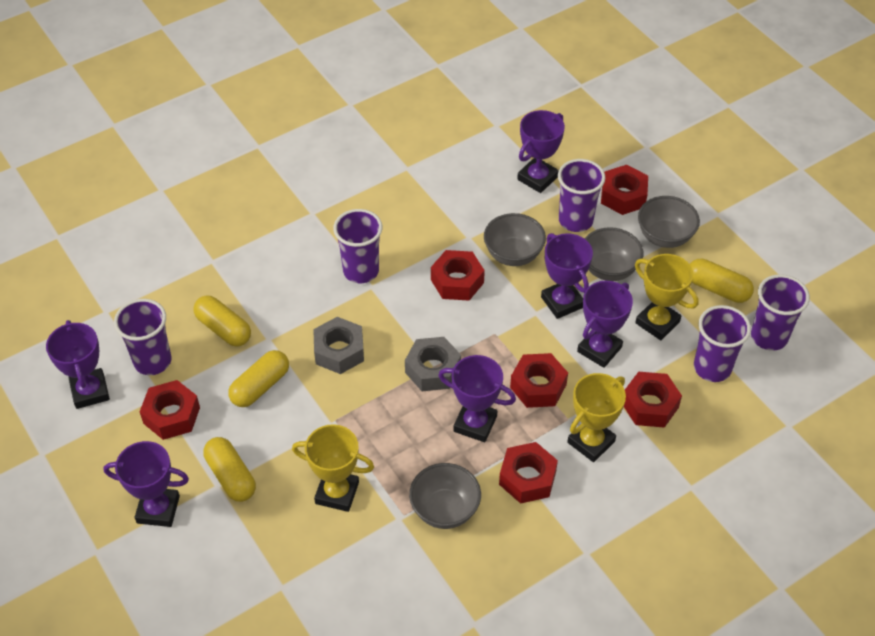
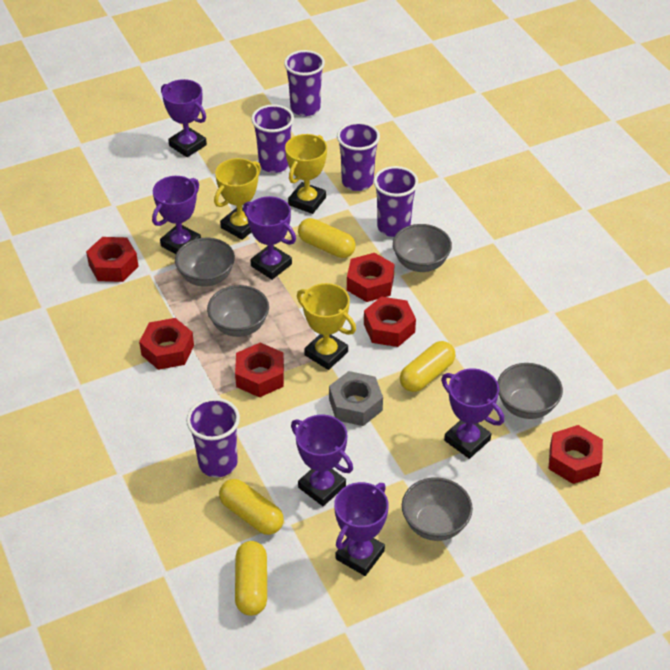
grey bowl: 4 -> 5
grey nut: 2 -> 1

